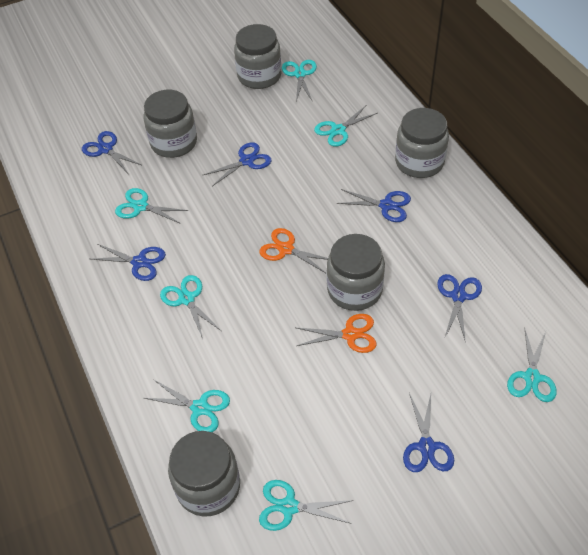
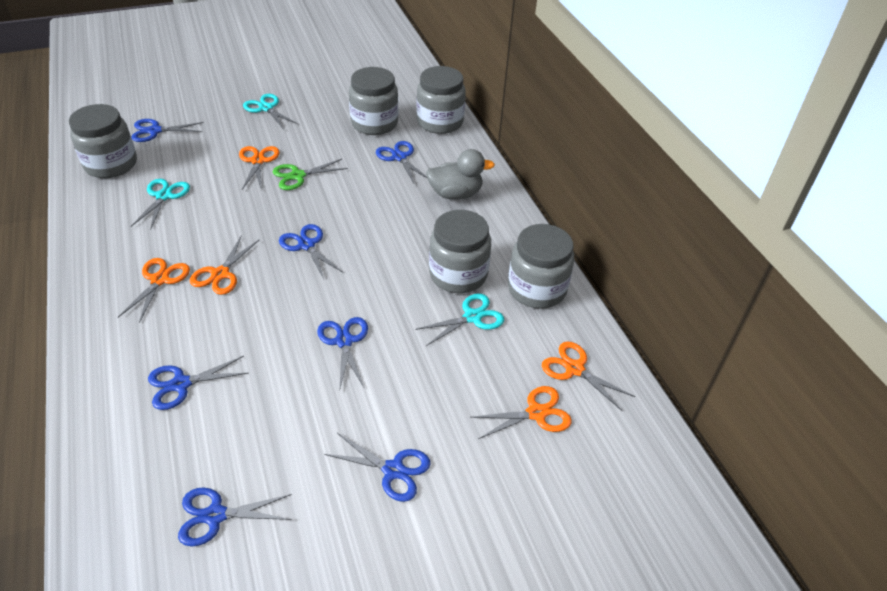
blue scissors: 6 -> 7
green scissors: 0 -> 1
grey duck: 0 -> 1
orange scissors: 2 -> 5
turquoise scissors: 7 -> 3

